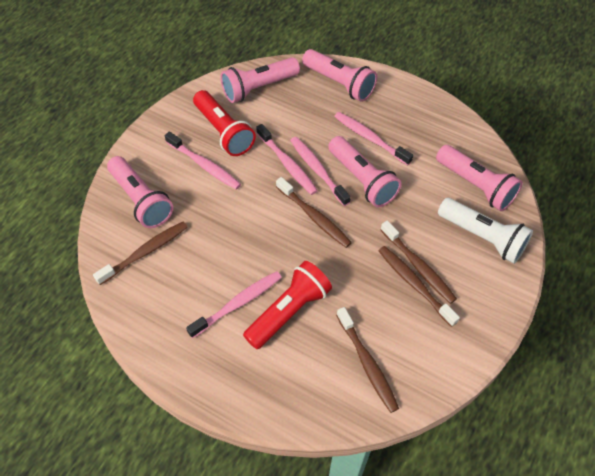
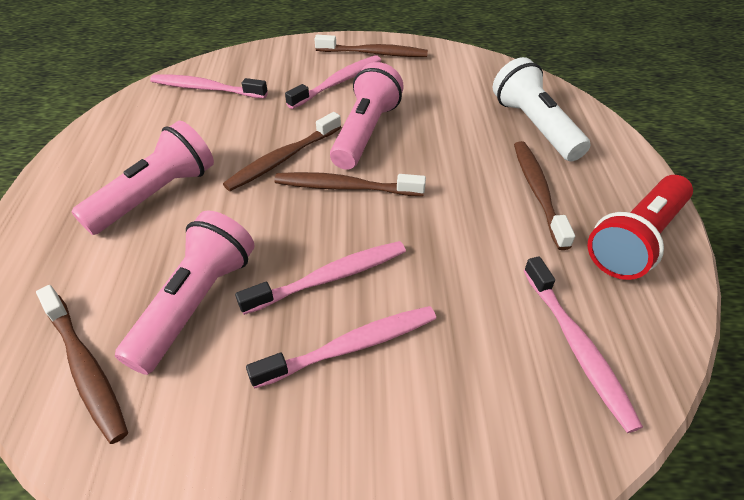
pink flashlight: 5 -> 3
red flashlight: 2 -> 1

